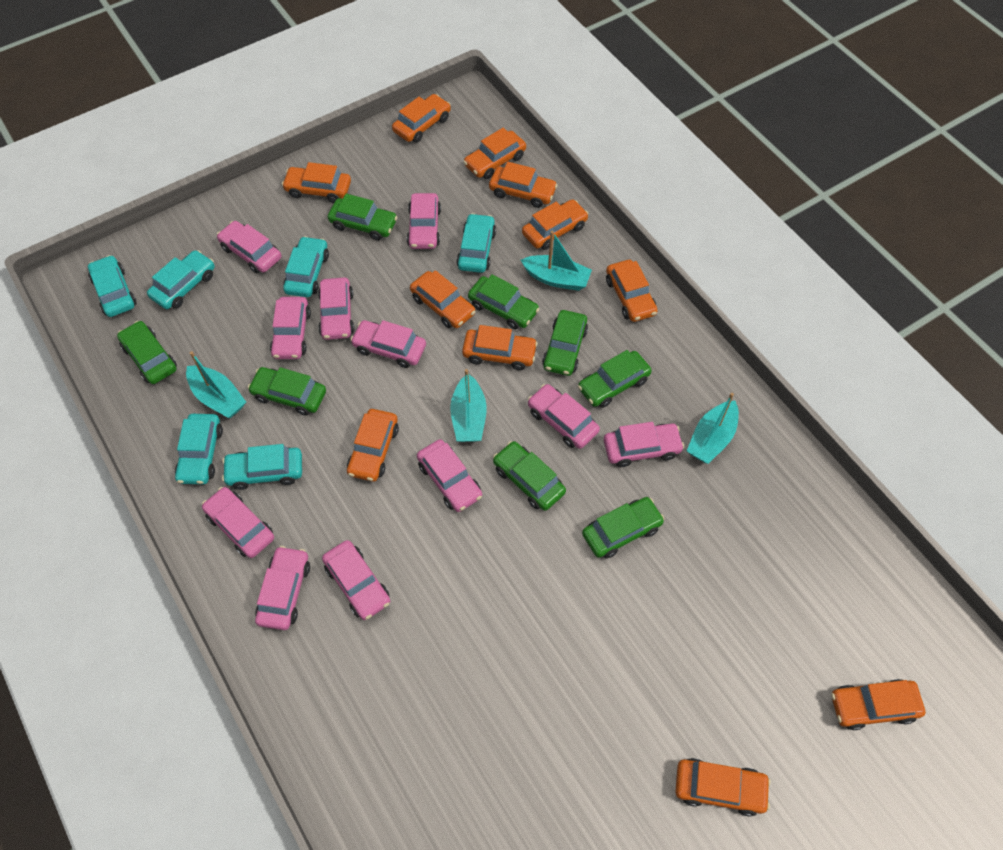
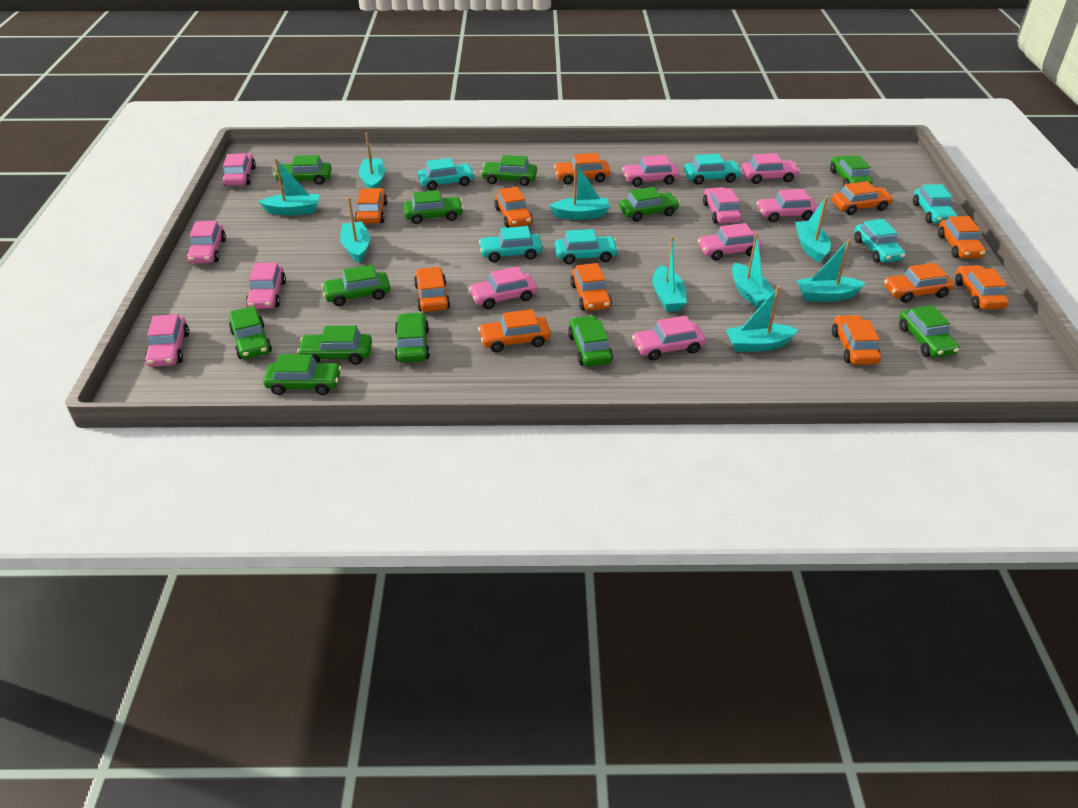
green car: 8 -> 12
turquoise boat: 4 -> 9

